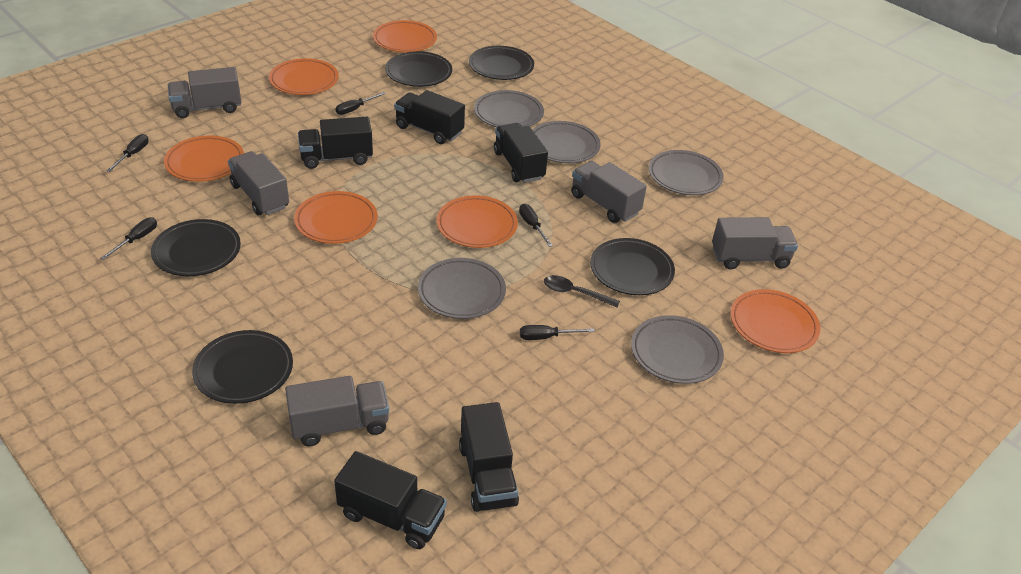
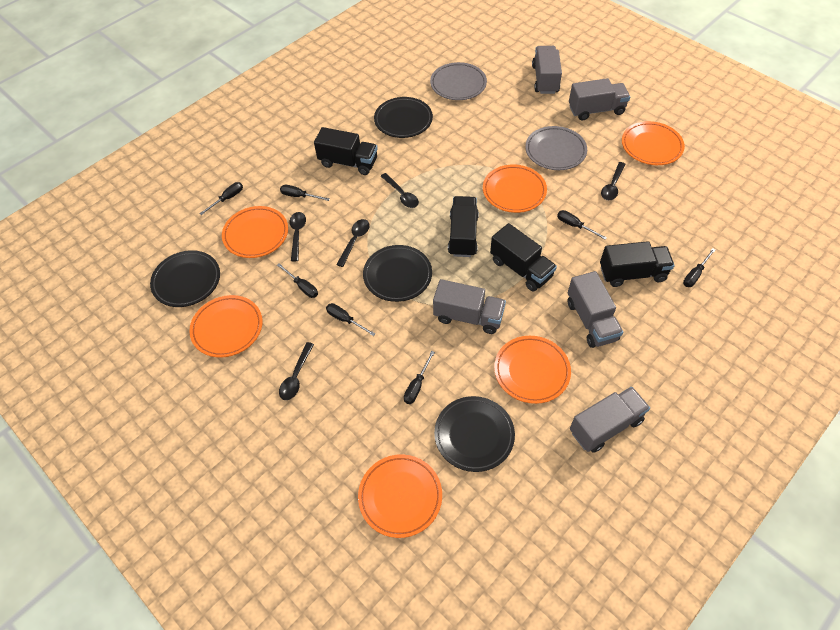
black plate: 5 -> 4
black screwdriver: 5 -> 7
black spoon: 1 -> 5
black truck: 5 -> 4
grey plate: 5 -> 2

